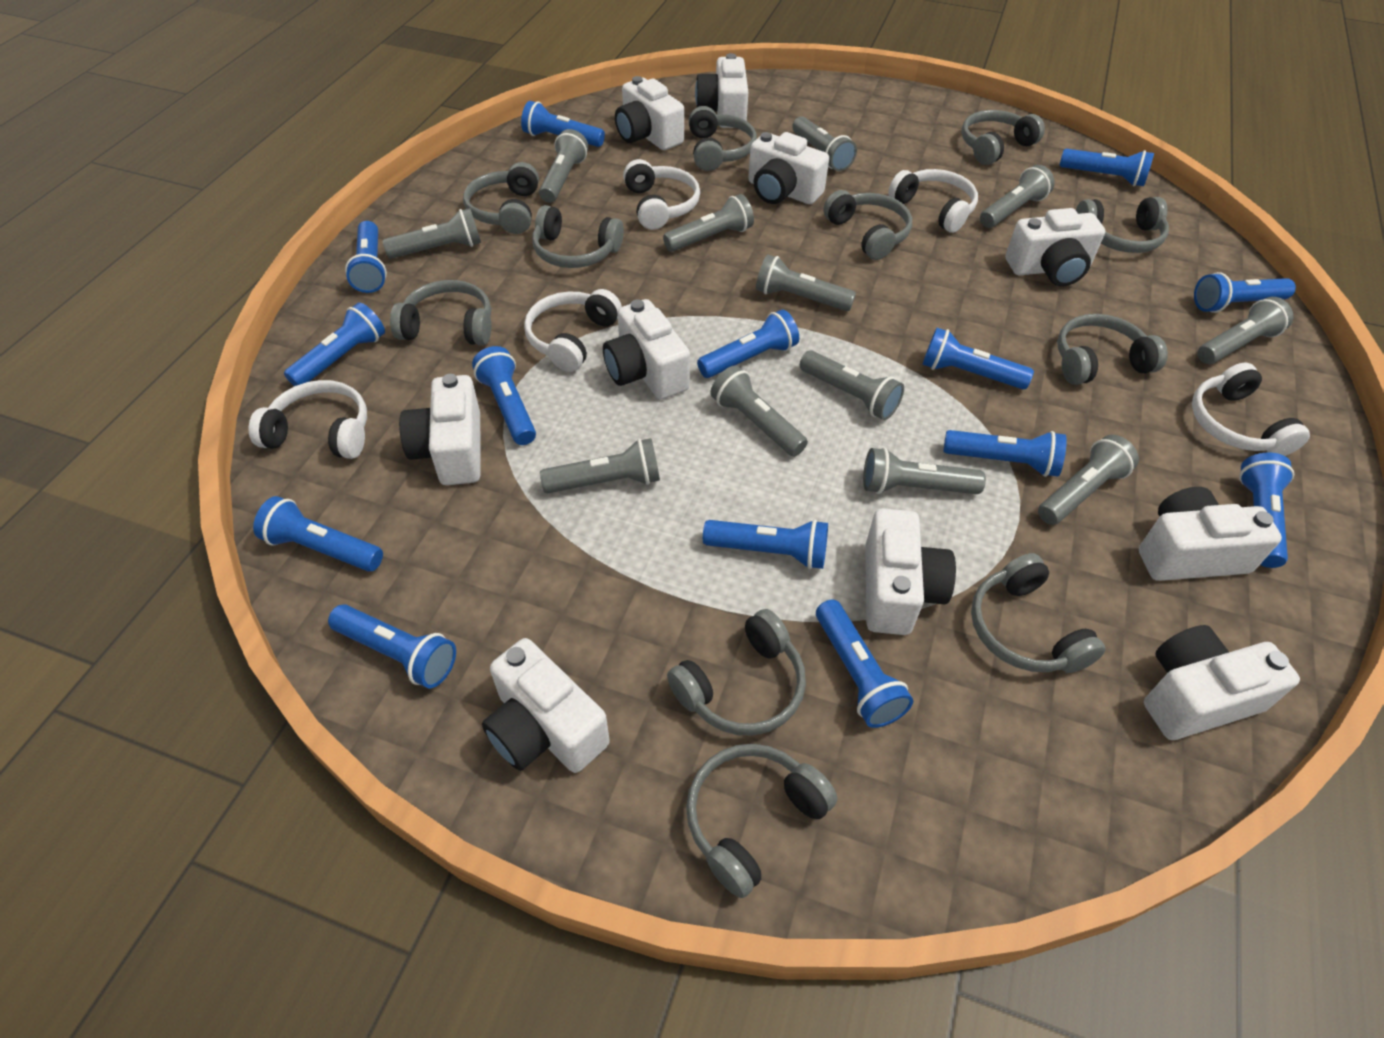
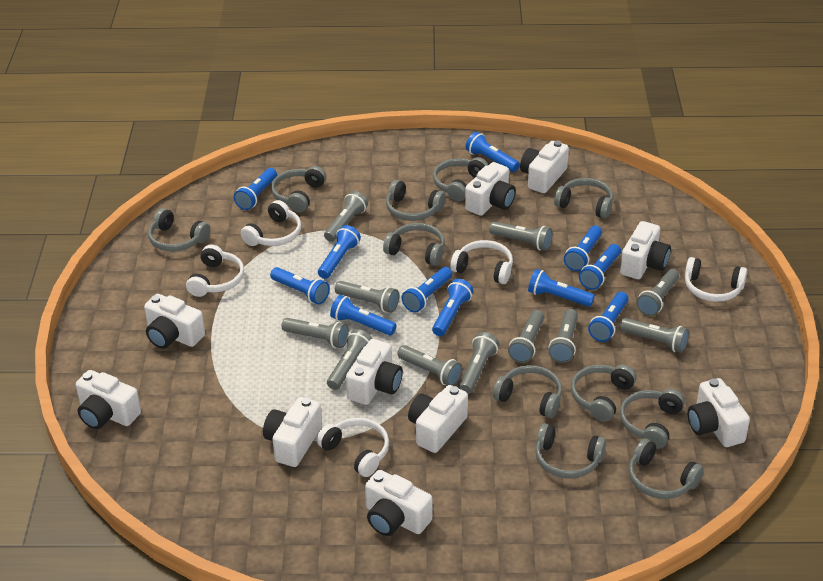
blue flashlight: 14 -> 11
grey flashlight: 12 -> 11

